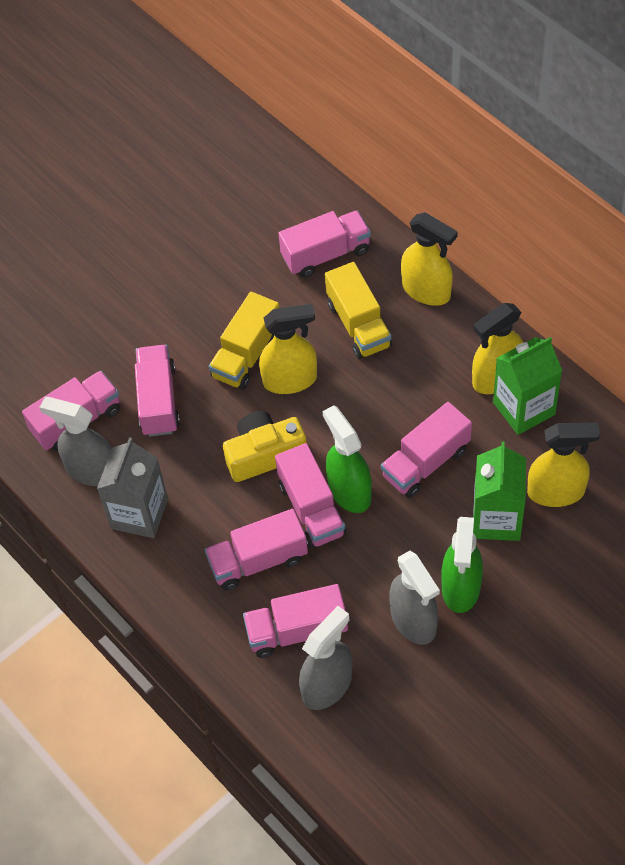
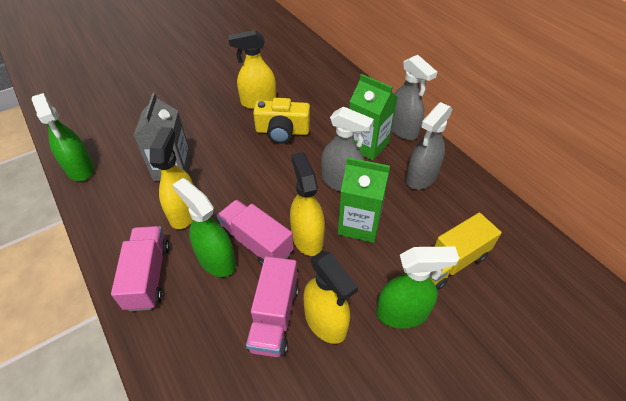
green spray bottle: 2 -> 3
pink truck: 7 -> 3
yellow truck: 2 -> 1

